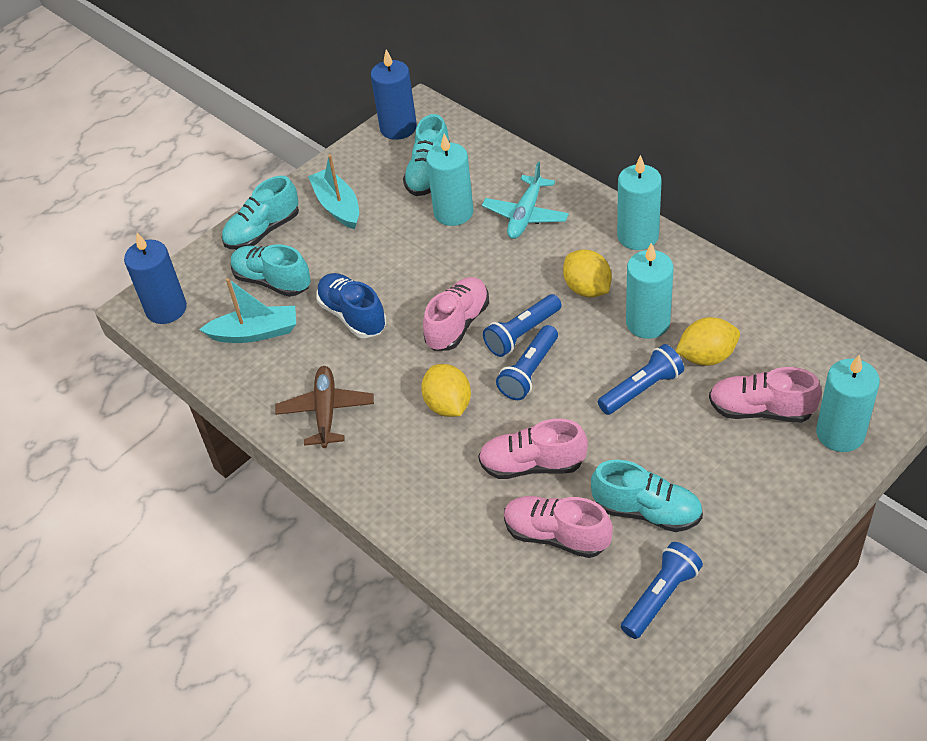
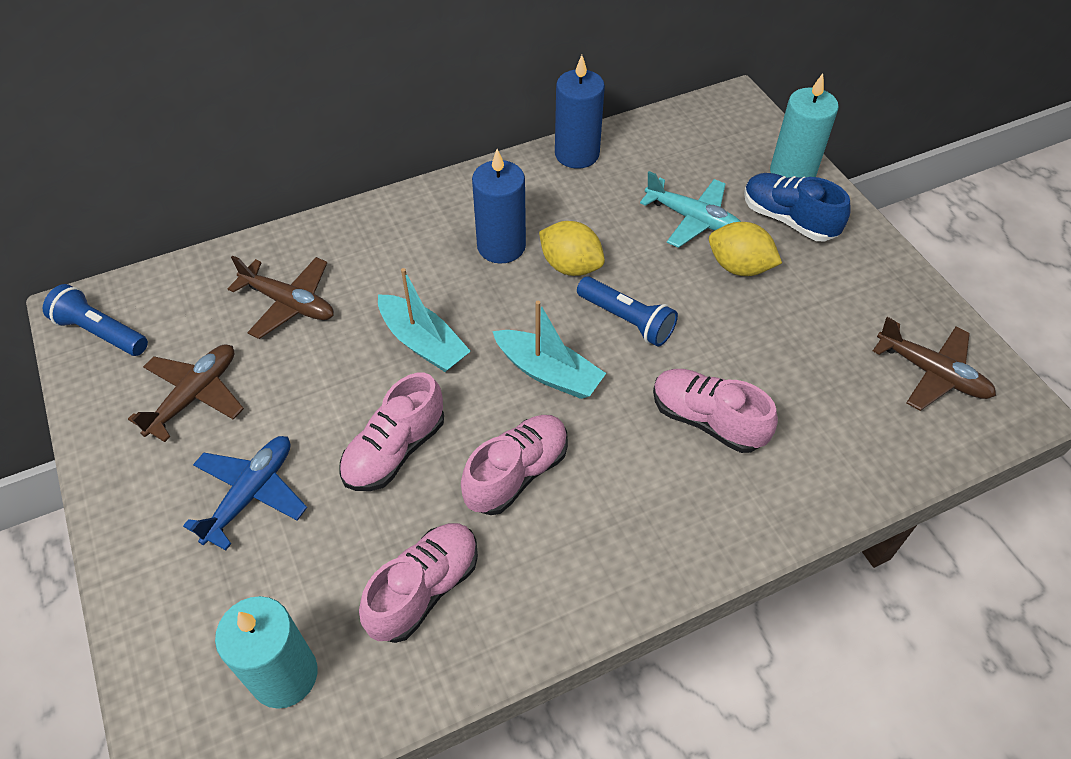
blue flashlight: 4 -> 2
blue plane: 0 -> 1
brown plane: 1 -> 3
turquoise candle: 4 -> 2
turquoise shoe: 4 -> 0
yellow lemon: 3 -> 2

